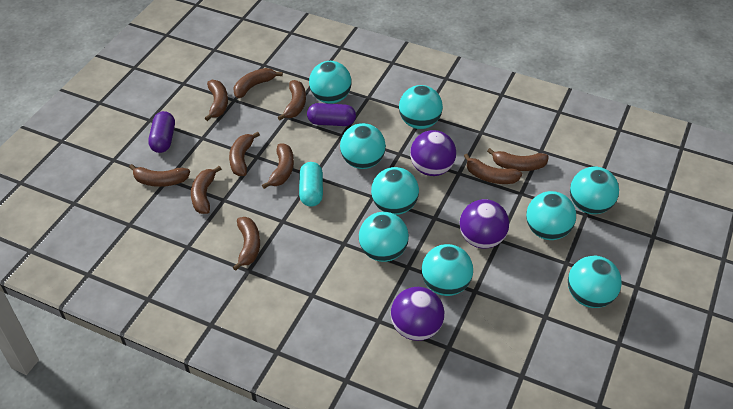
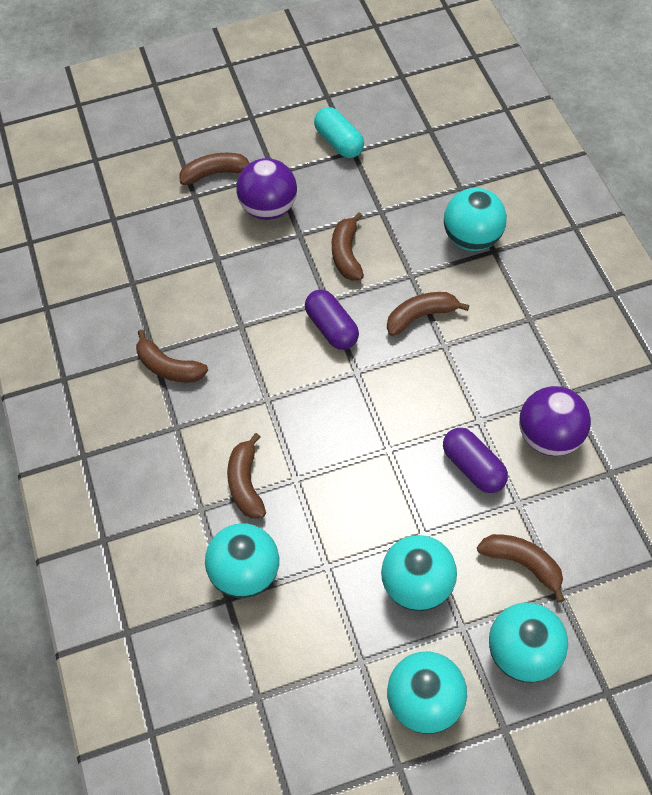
brown banana: 10 -> 6
purple ball: 3 -> 2
turquoise ball: 9 -> 5

